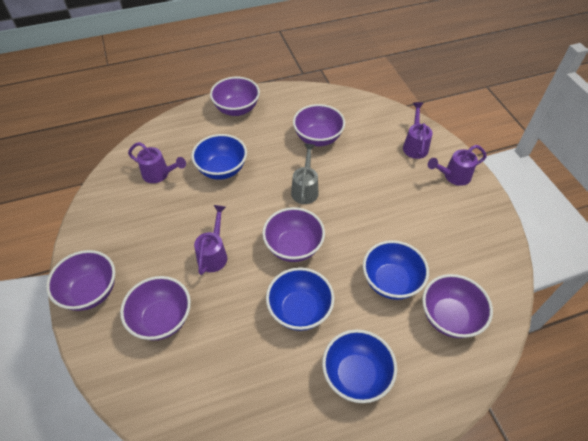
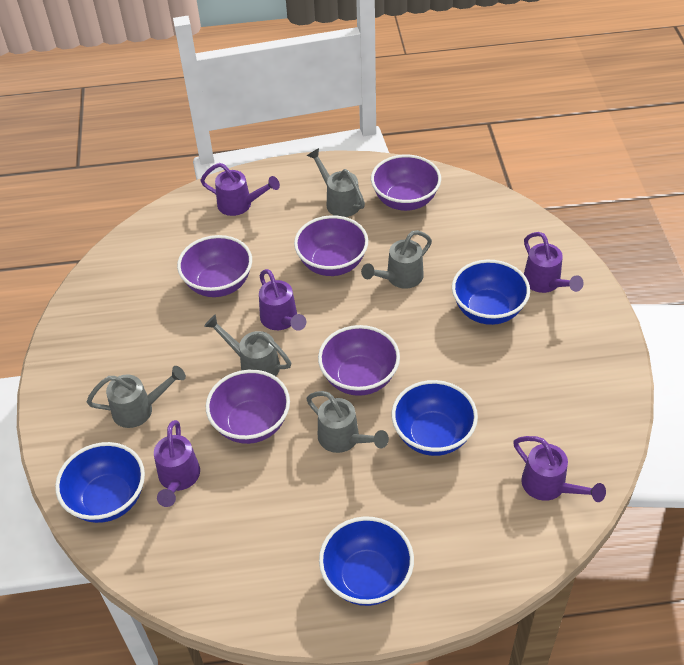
grey watering can: 1 -> 5
purple bowl: 6 -> 5
purple watering can: 4 -> 5

